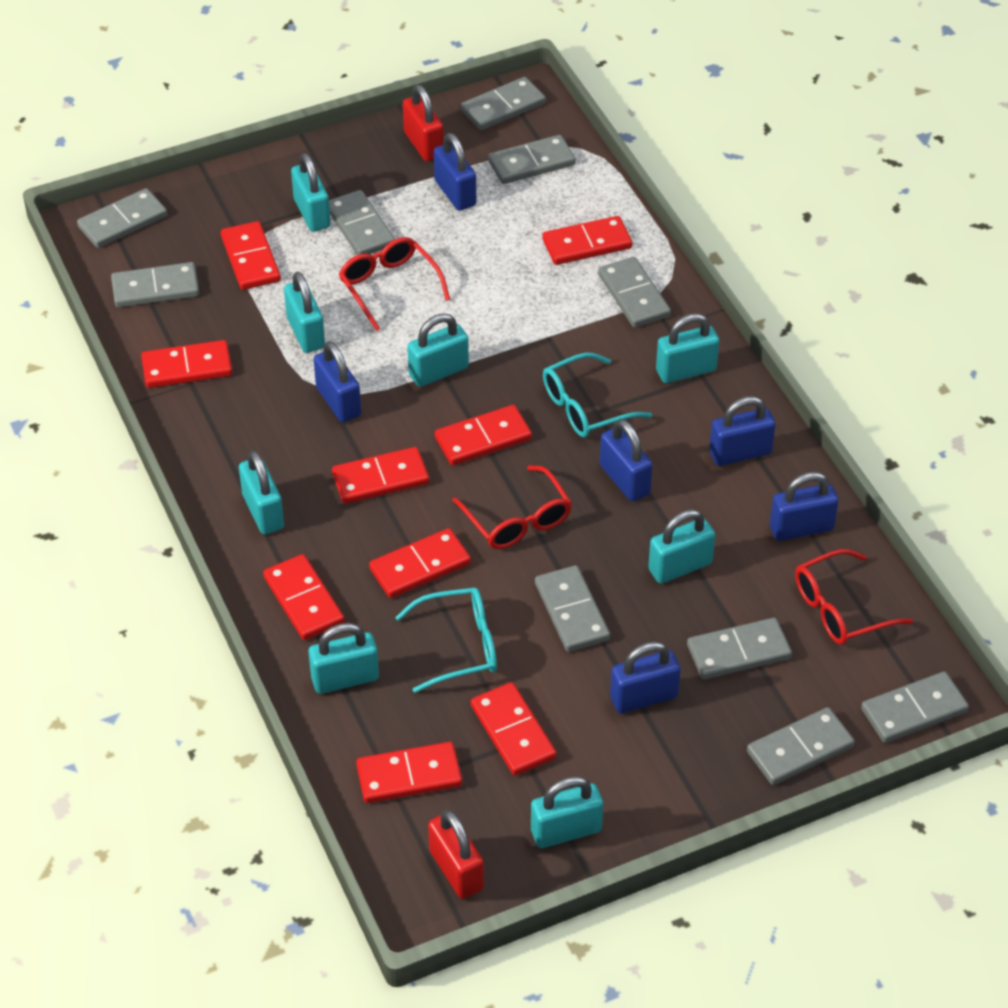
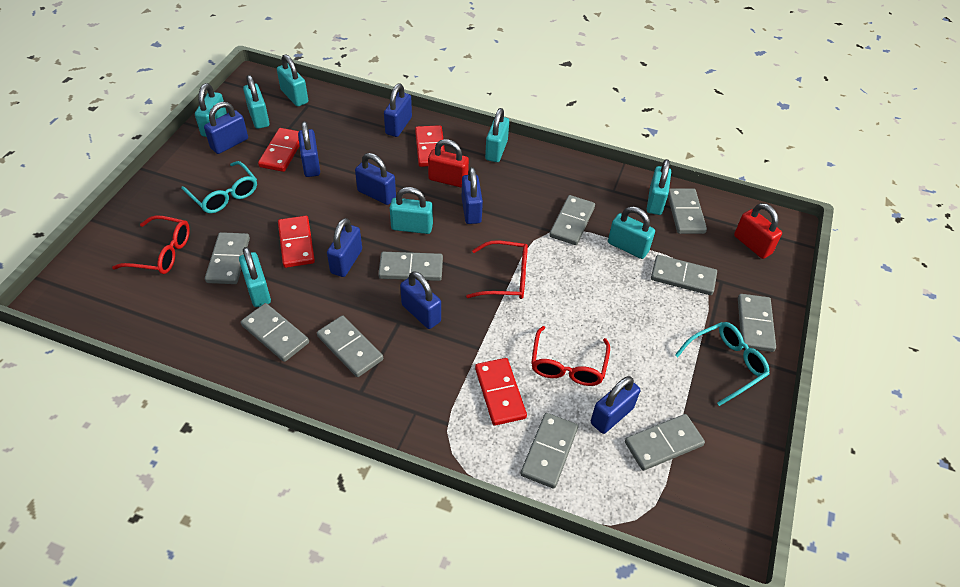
blue padlock: 6 -> 8
red domino: 9 -> 4

